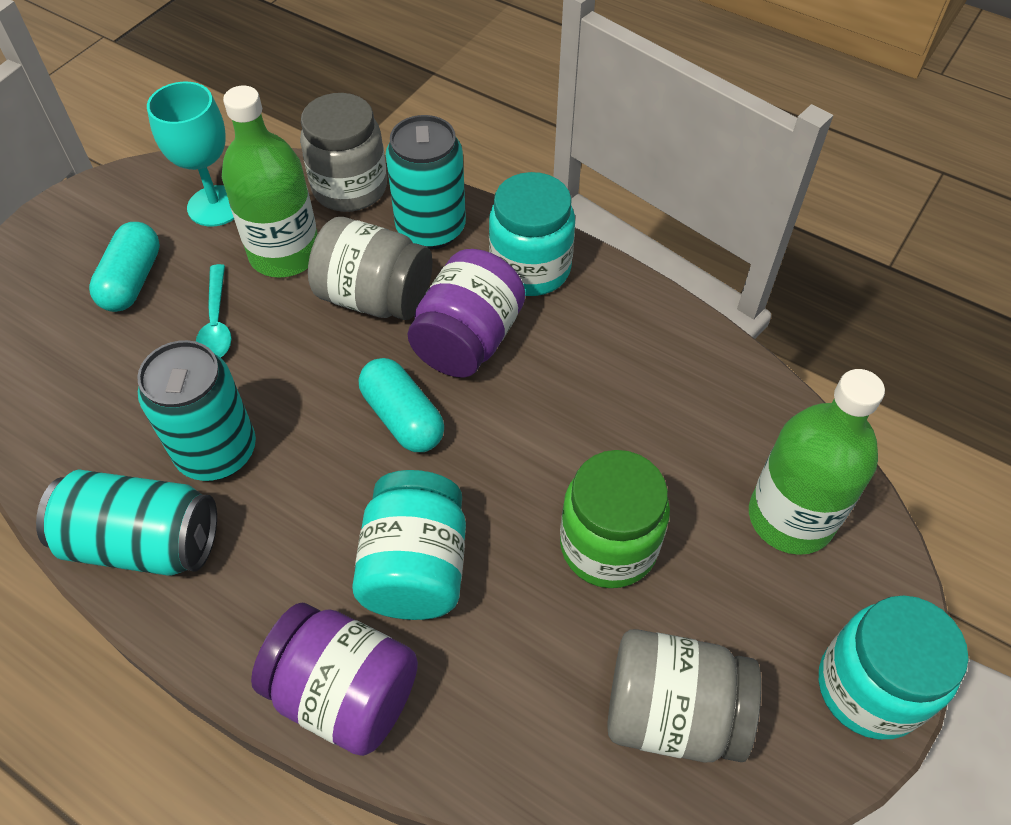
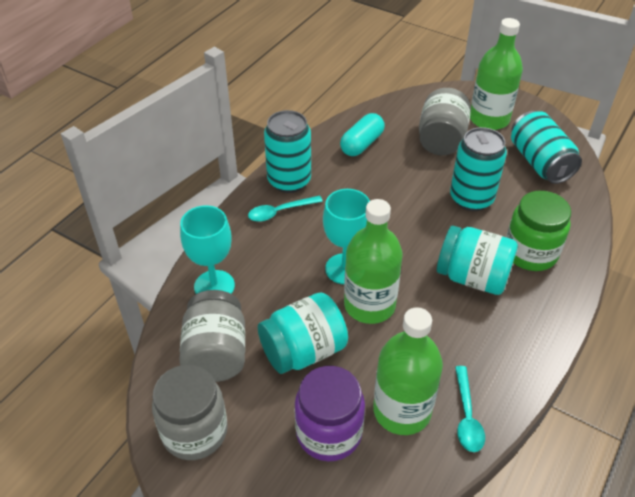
green bottle: 2 -> 3
purple jar: 2 -> 1
turquoise capsule: 2 -> 1
turquoise goblet: 1 -> 2
turquoise jar: 3 -> 2
turquoise spoon: 1 -> 2

